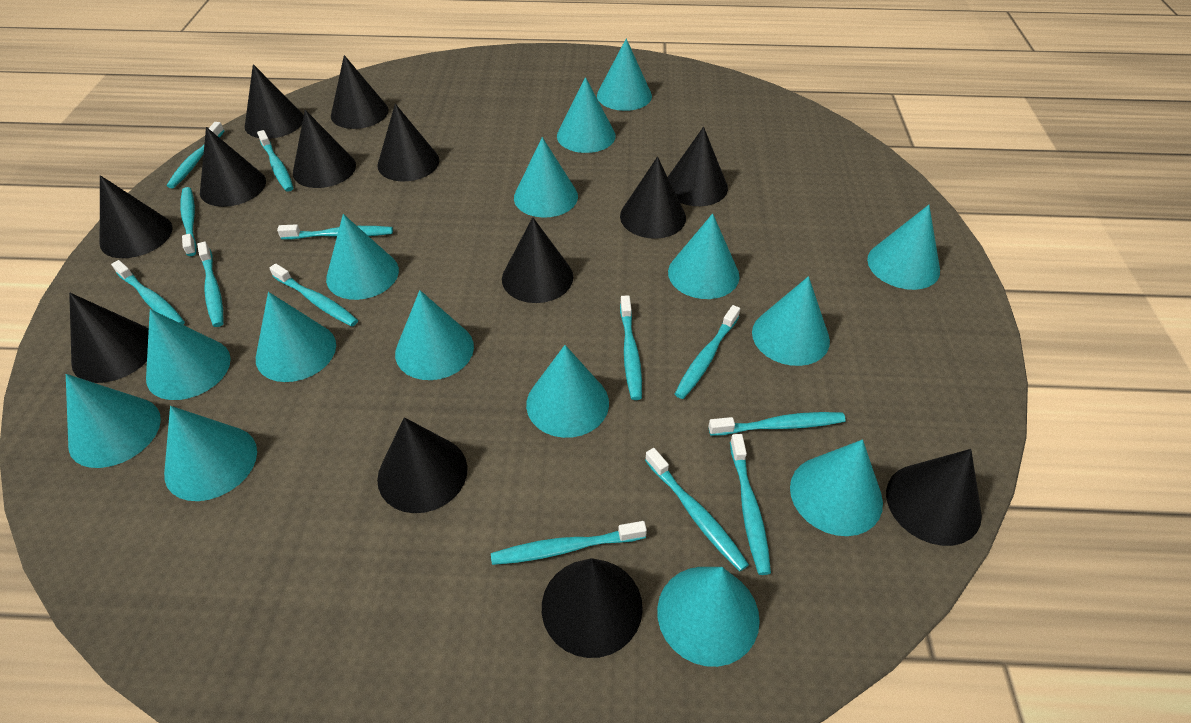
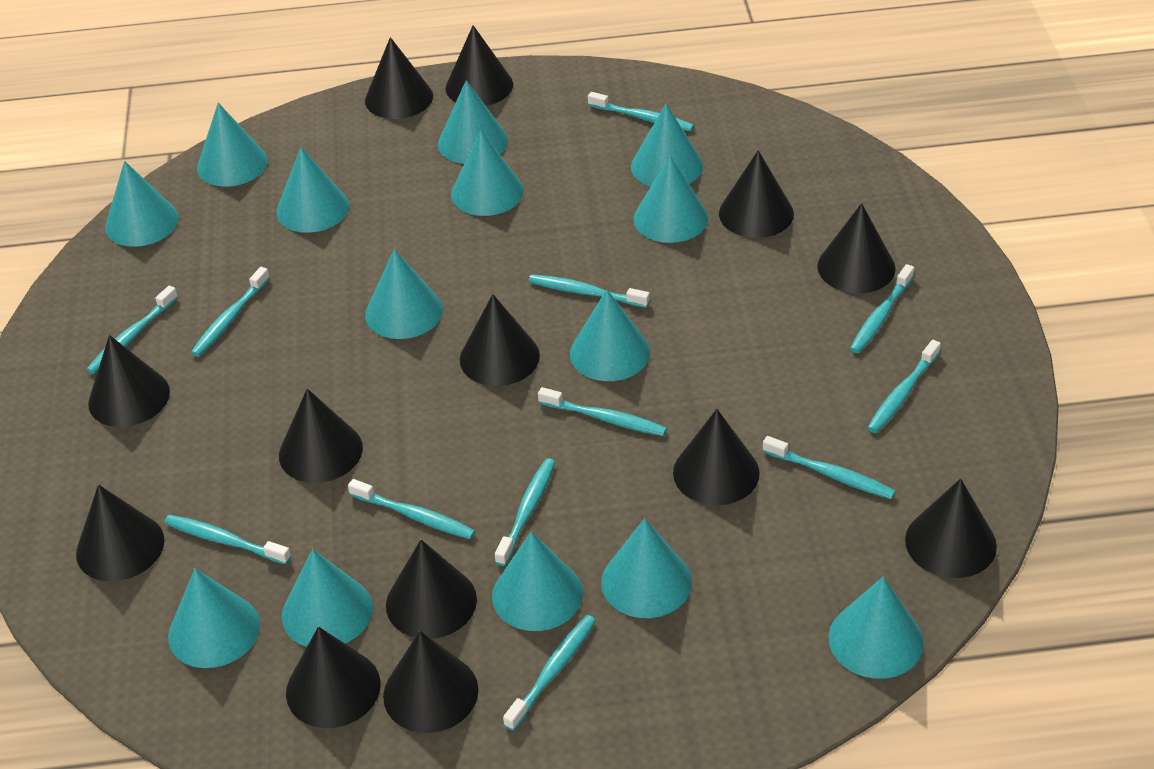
turquoise cone: 15 -> 14
turquoise toothbrush: 13 -> 12

